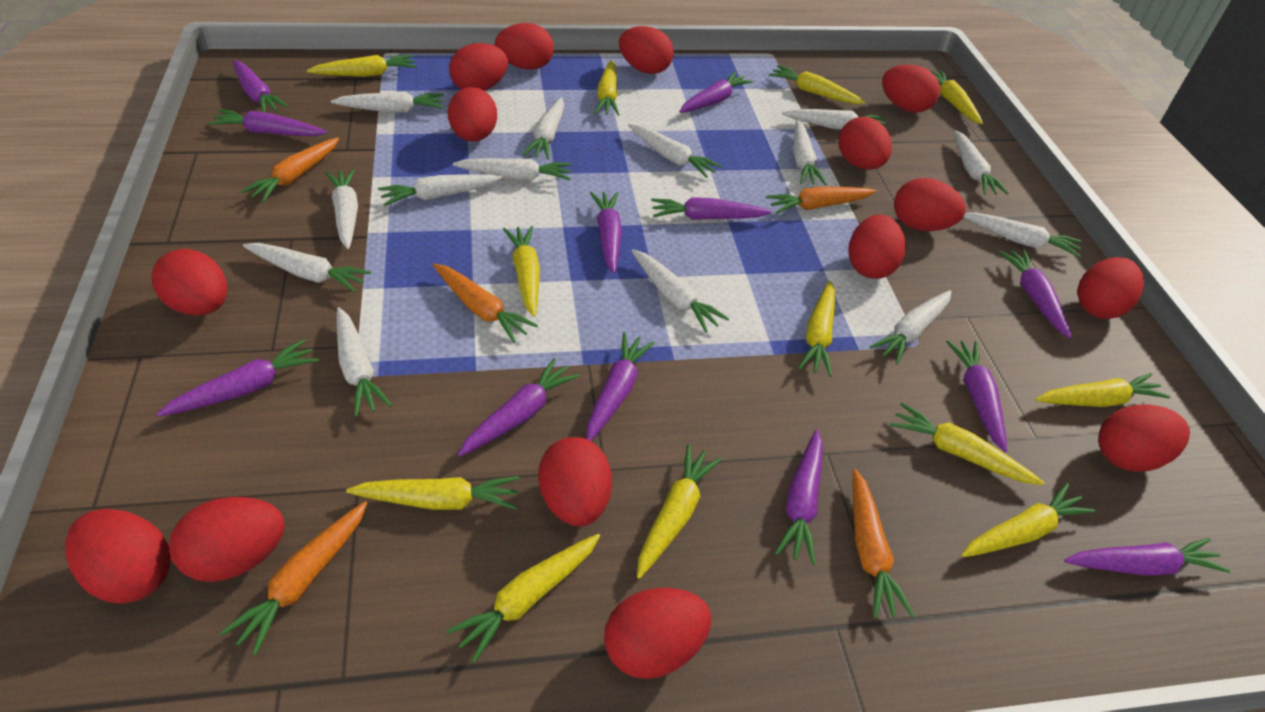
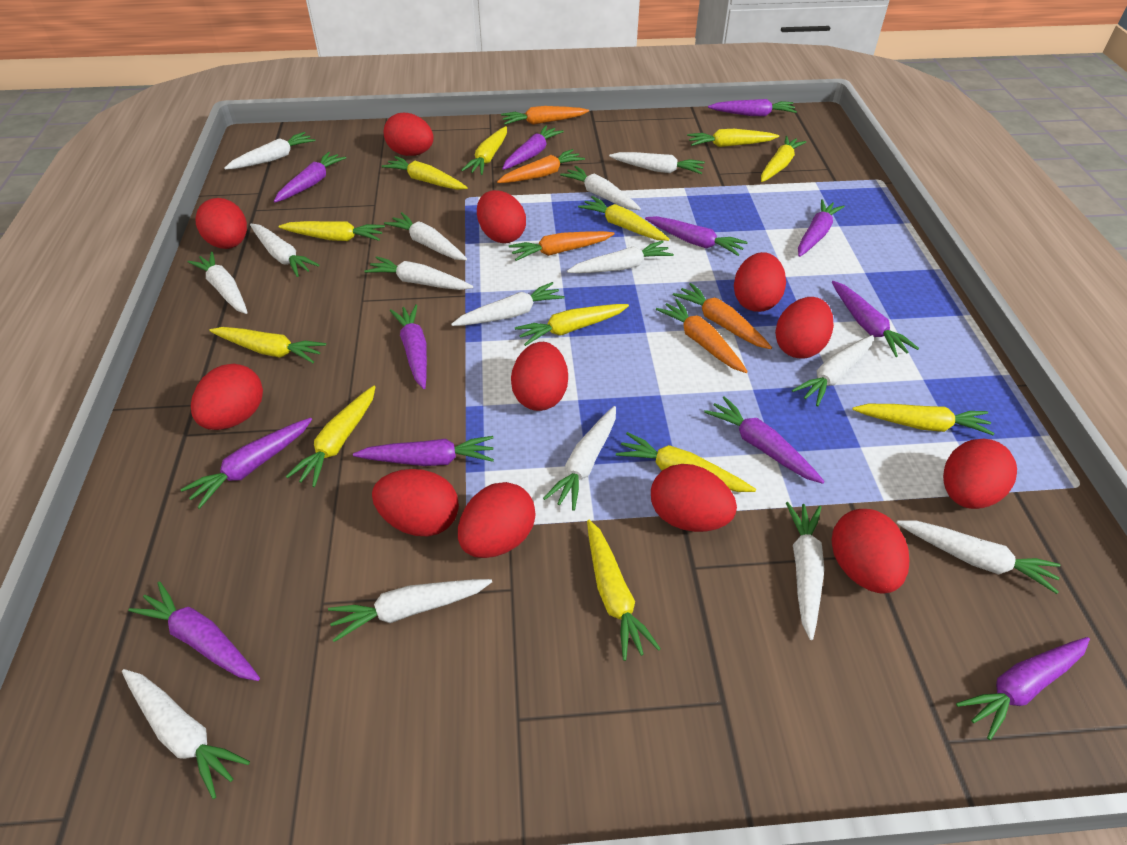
red egg: 15 -> 12
white carrot: 14 -> 15

